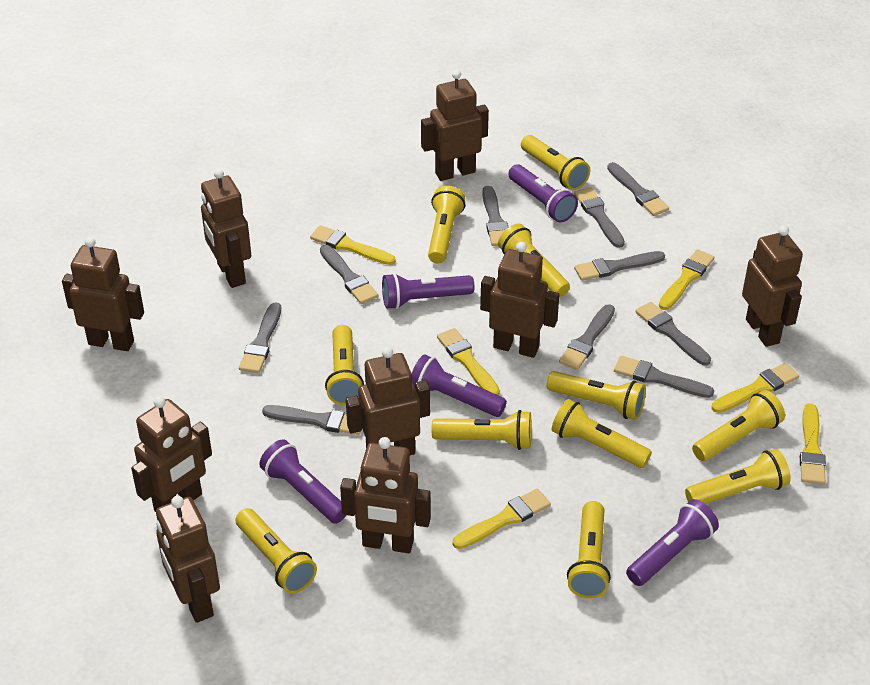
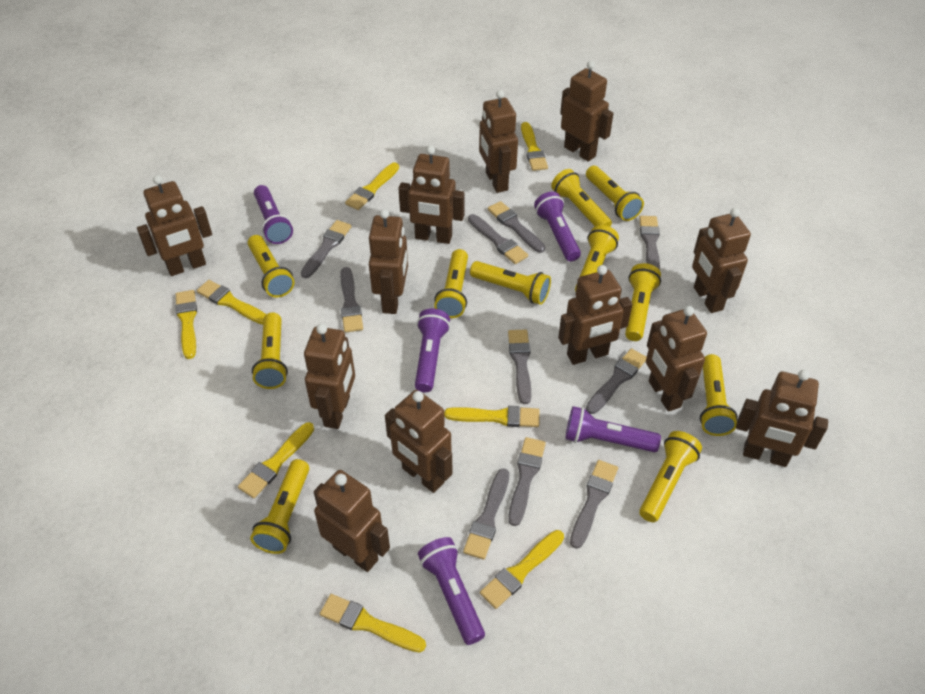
brown robot: 9 -> 12
yellow brush: 6 -> 8

